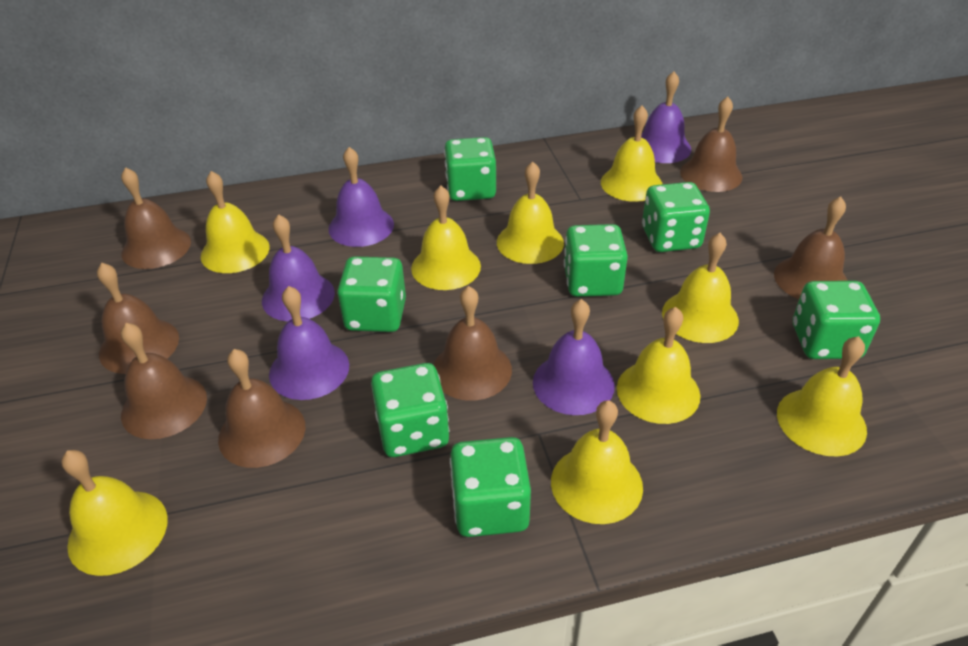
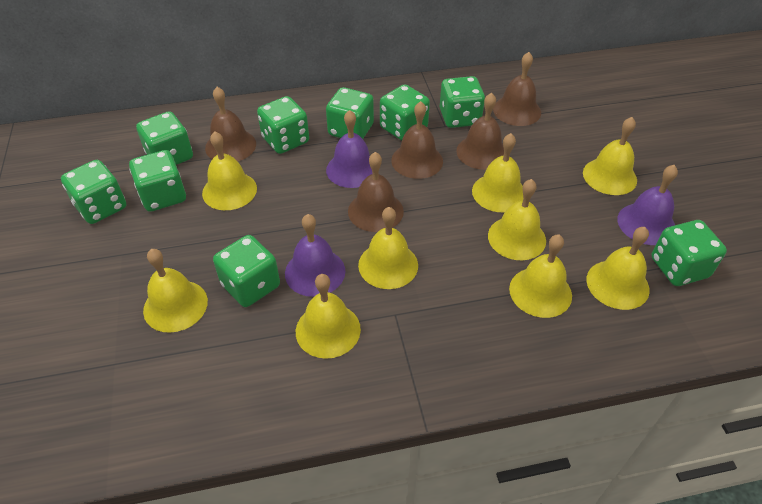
brown bell: 7 -> 5
green dice: 7 -> 9
purple bell: 5 -> 3

